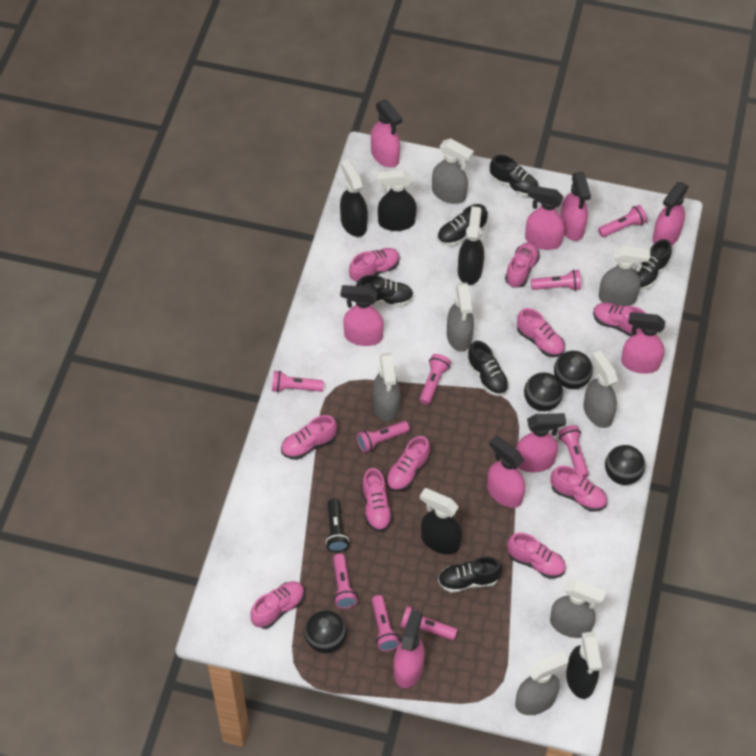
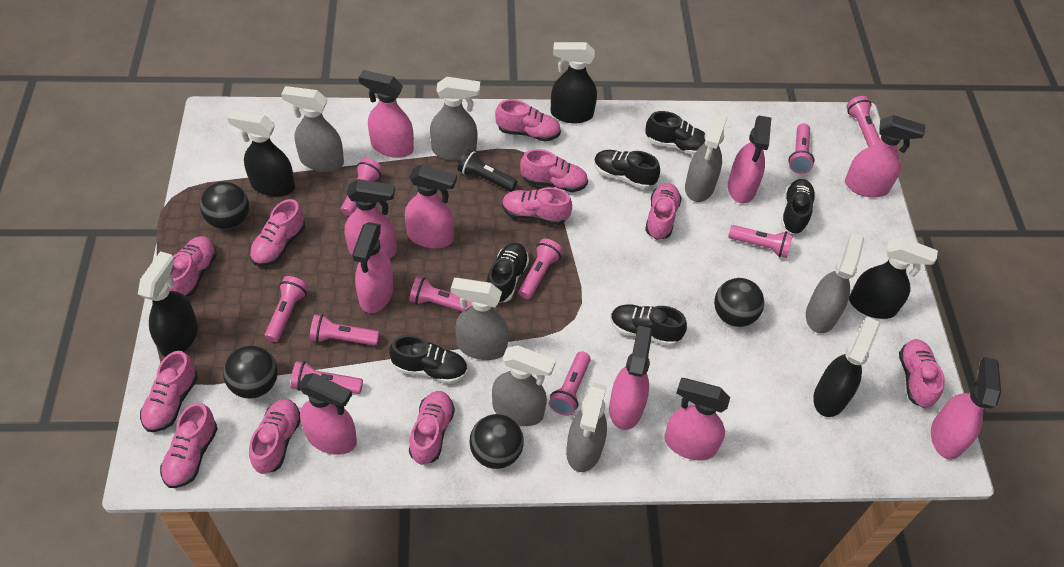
pink flashlight: 9 -> 10
pink shoe: 10 -> 11
pink spray bottle: 9 -> 10

